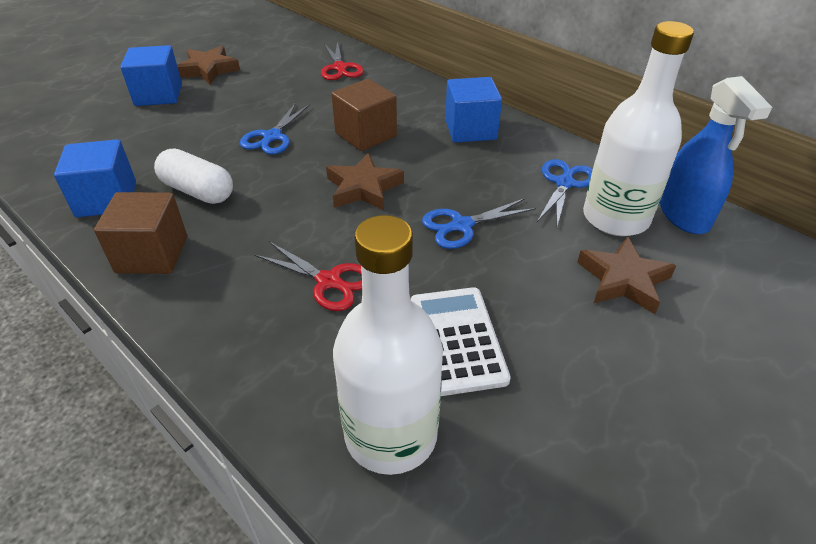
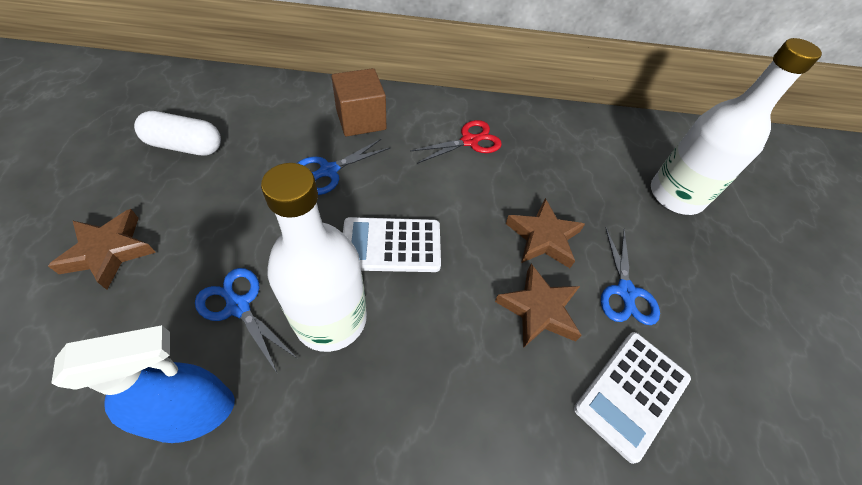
blue cube: 3 -> 0
brown cube: 2 -> 1
red scissors: 2 -> 1
white calculator: 1 -> 2

